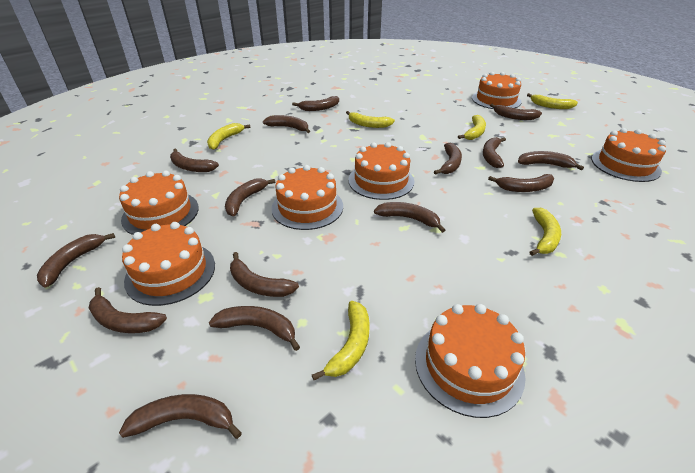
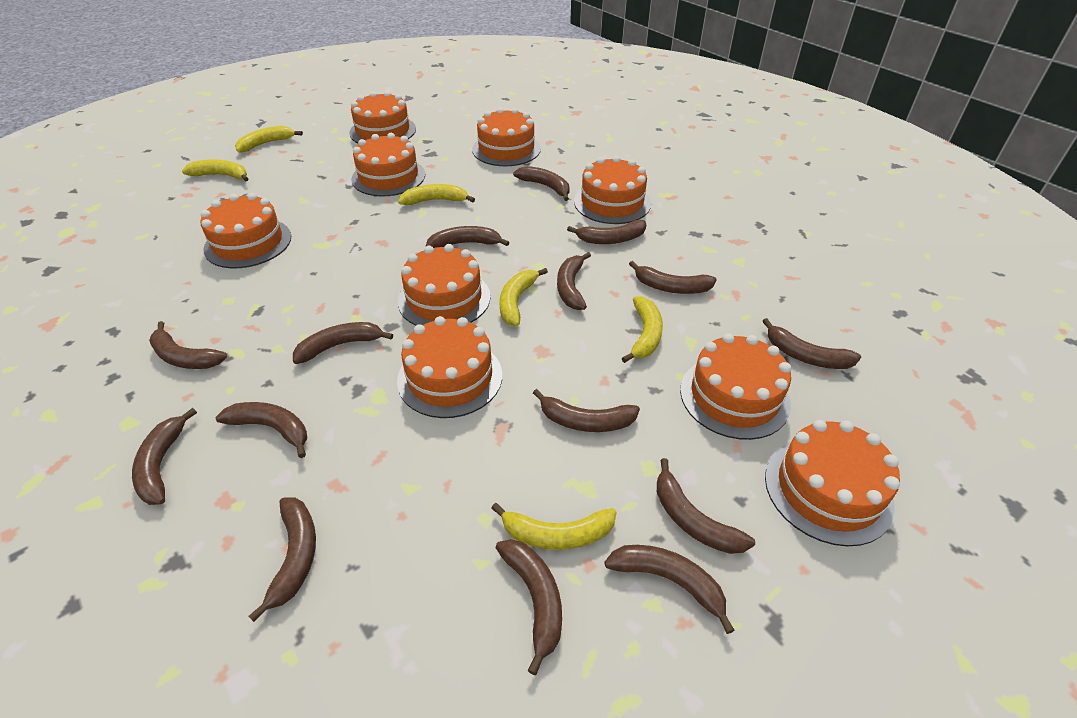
orange cake: 7 -> 9

